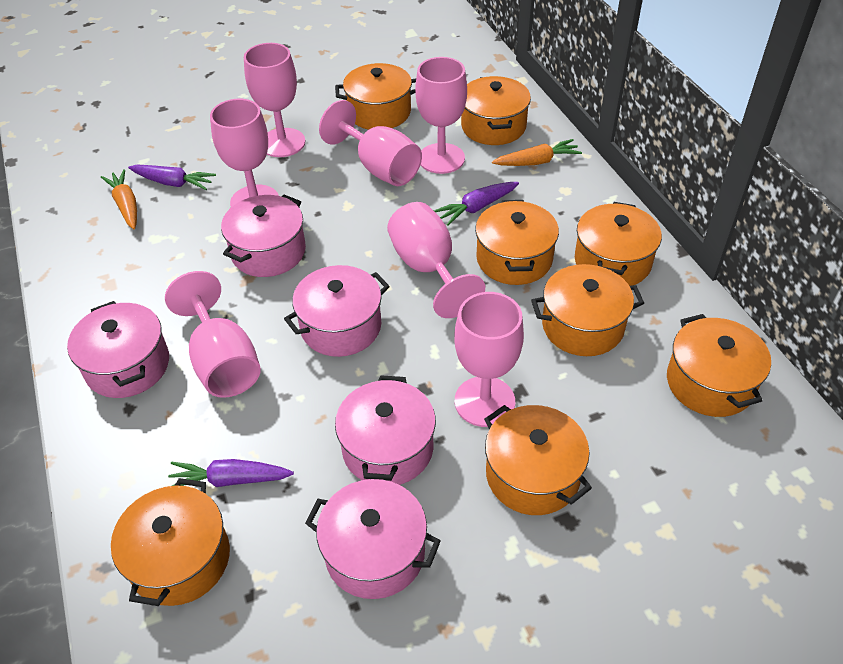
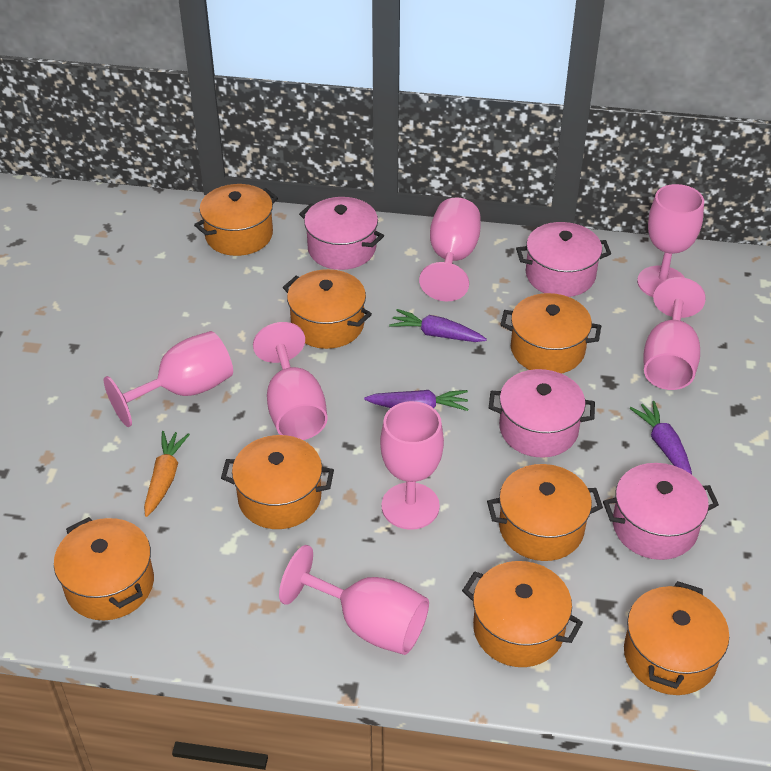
orange carrot: 2 -> 1
pink pot: 5 -> 4

